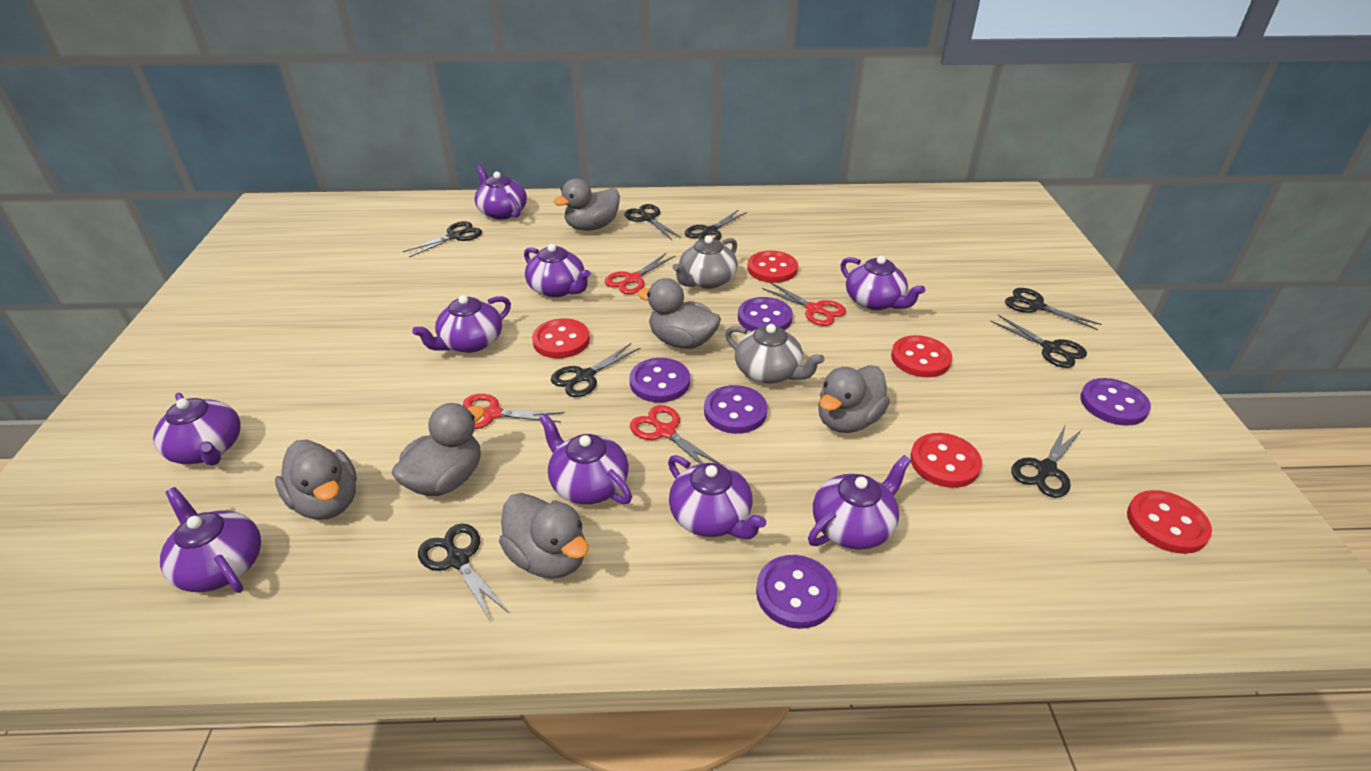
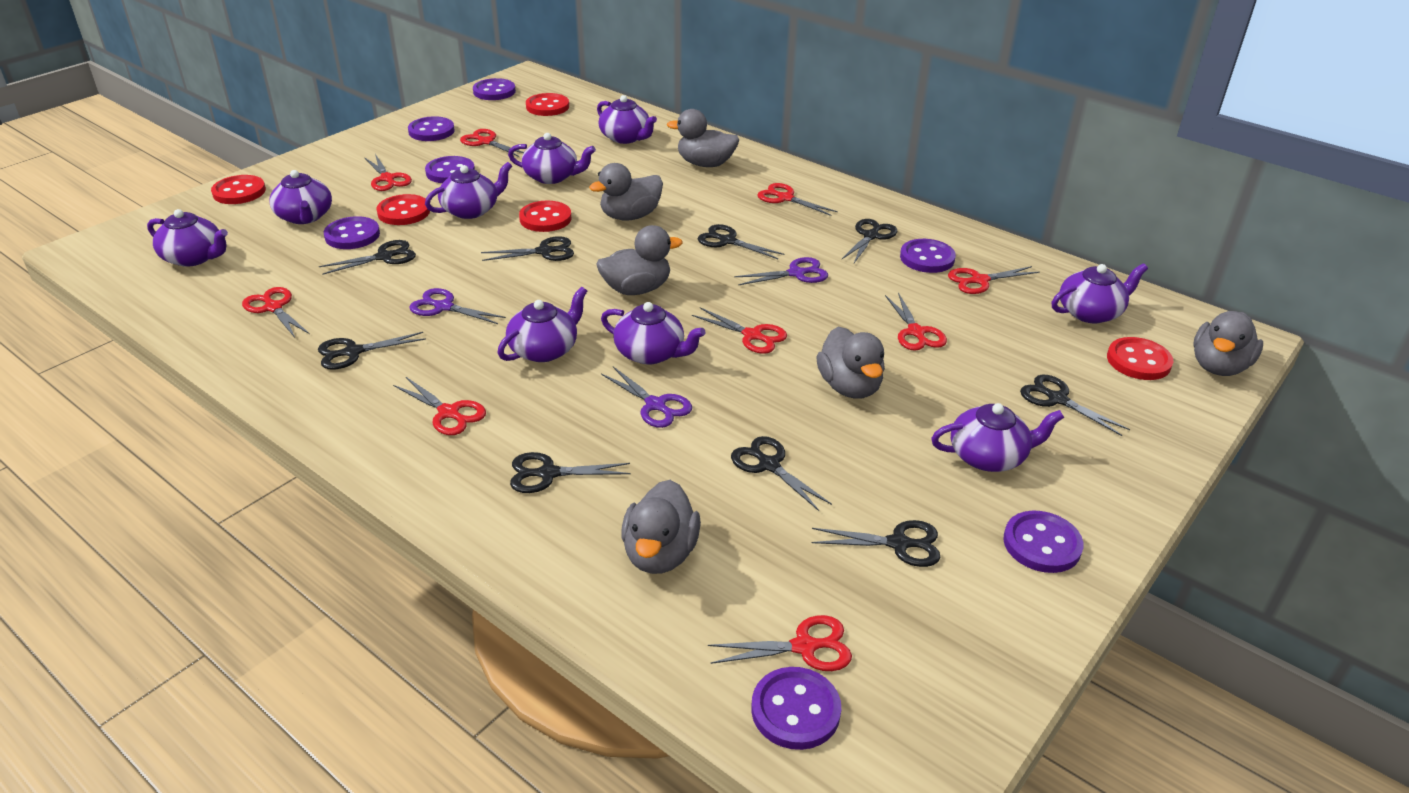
black scissors: 8 -> 9
grey teapot: 2 -> 0
purple button: 5 -> 7
purple scissors: 0 -> 3
red scissors: 4 -> 9

